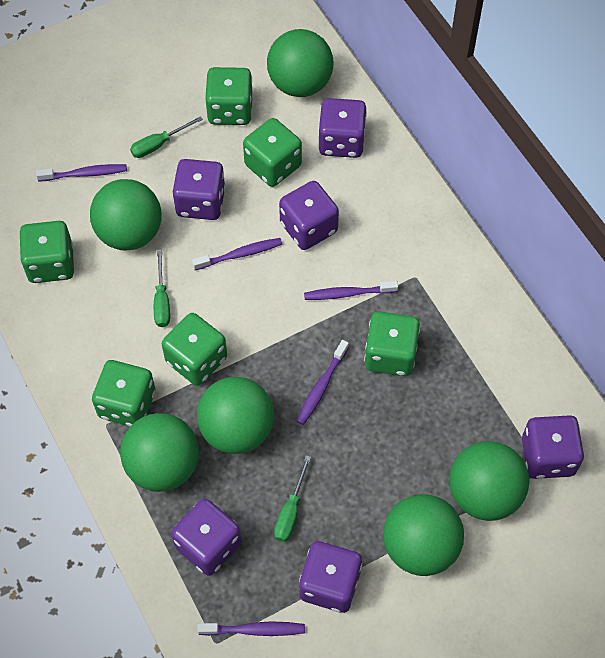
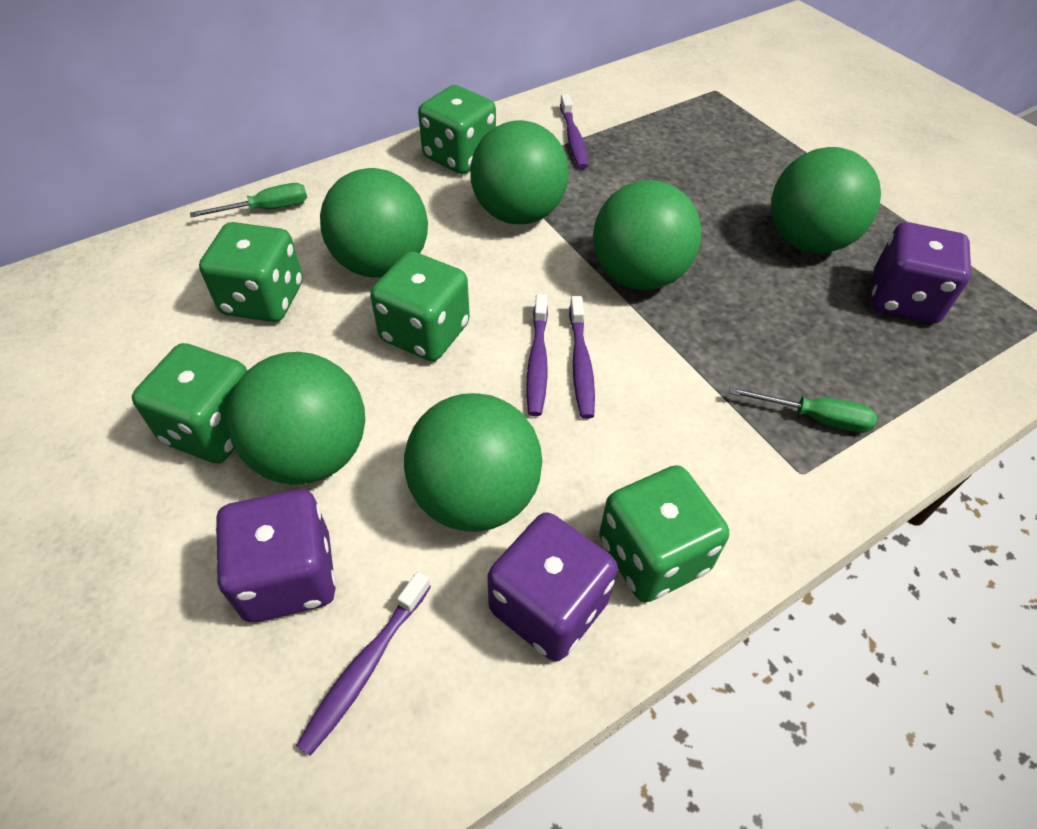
green dice: 6 -> 5
green screwdriver: 3 -> 2
purple dice: 6 -> 3
purple toothbrush: 5 -> 4

